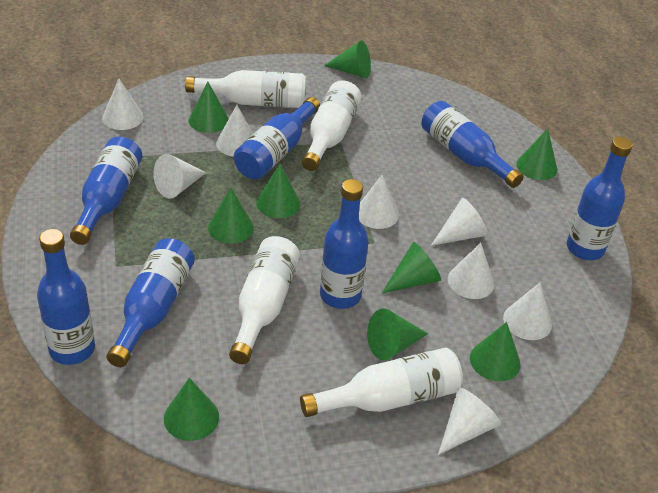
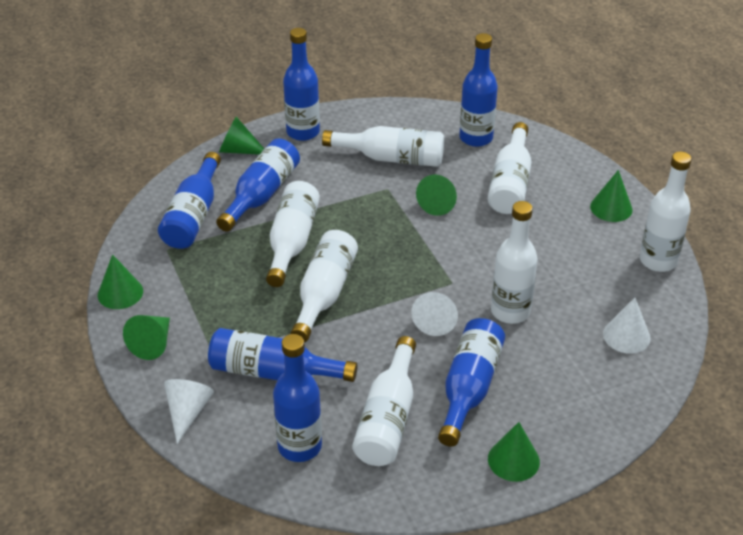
green cone: 9 -> 6
white bottle: 4 -> 7
white cone: 8 -> 3

